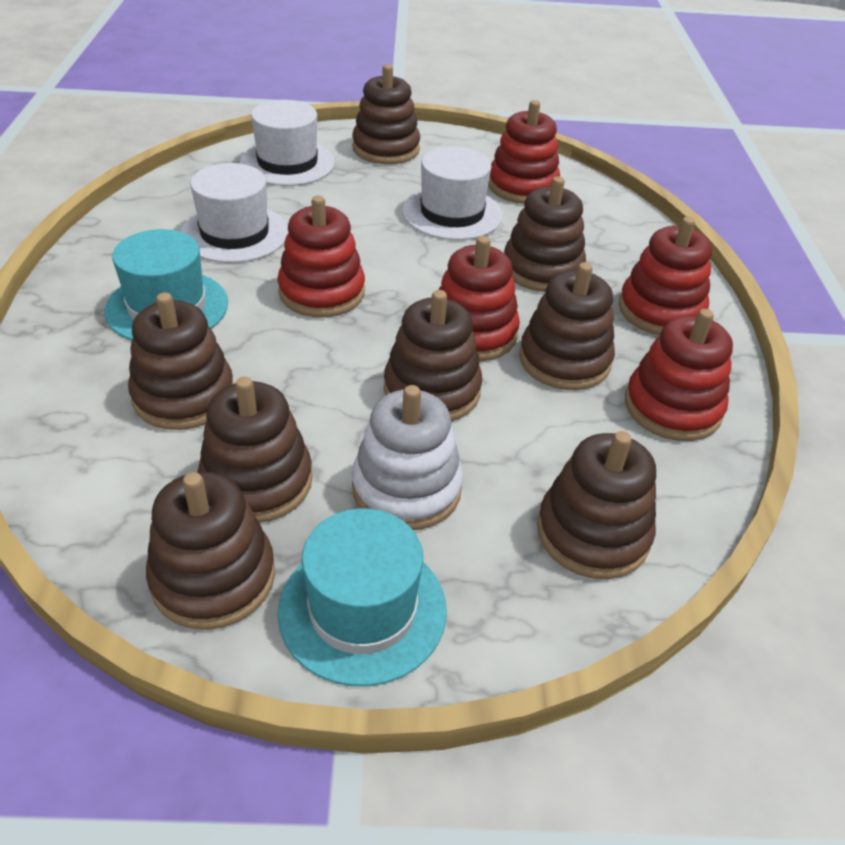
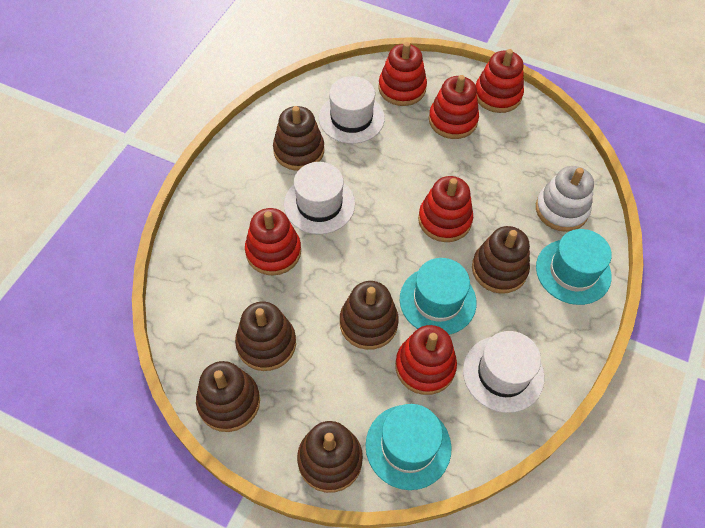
brown stacking toy: 8 -> 6
red stacking toy: 5 -> 6
turquoise hat: 2 -> 3

